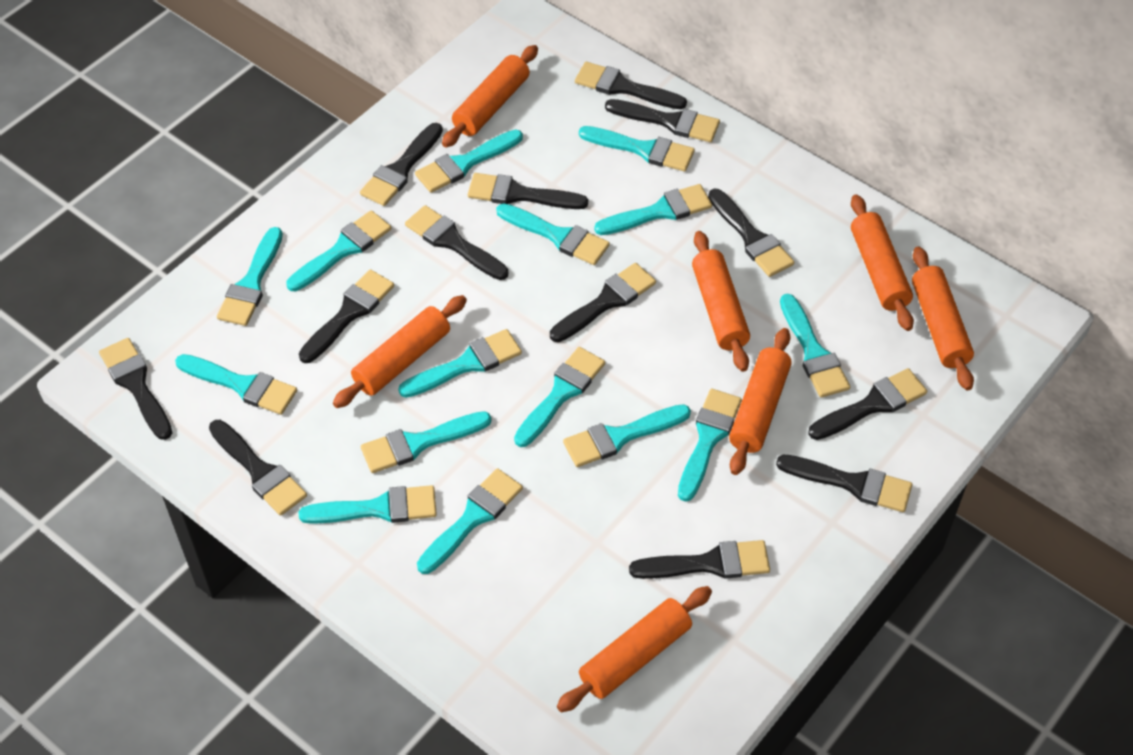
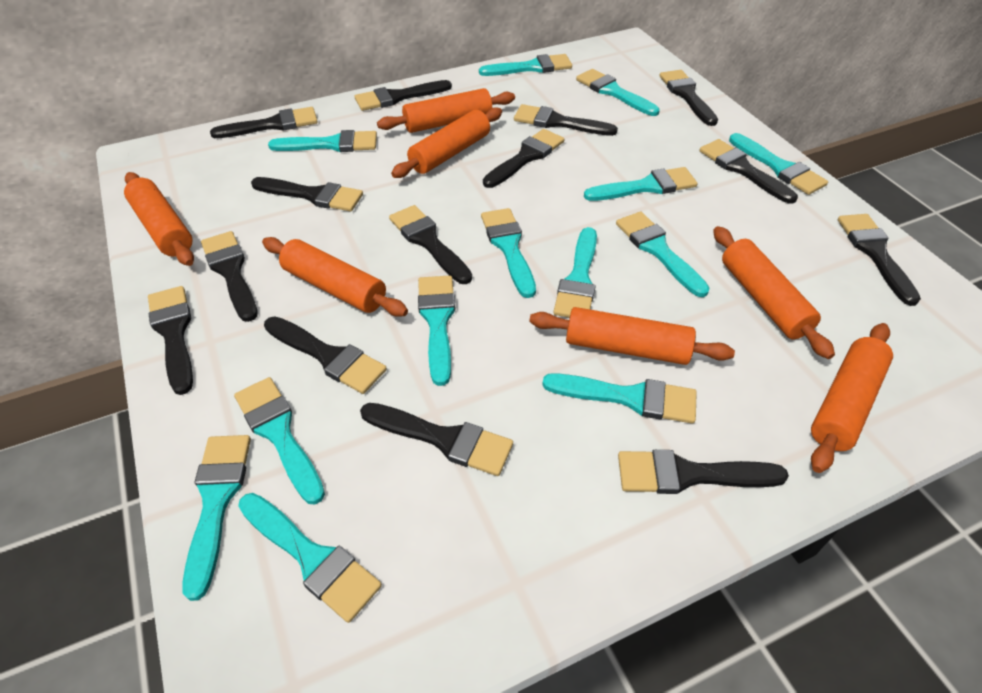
black brush: 13 -> 14
turquoise brush: 15 -> 13

